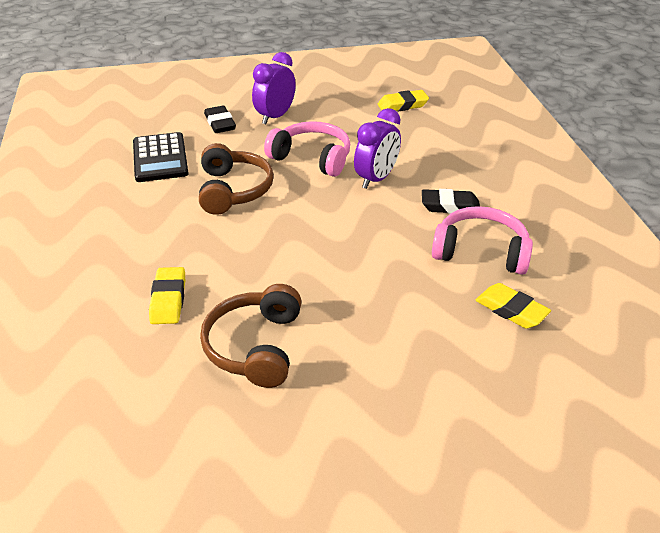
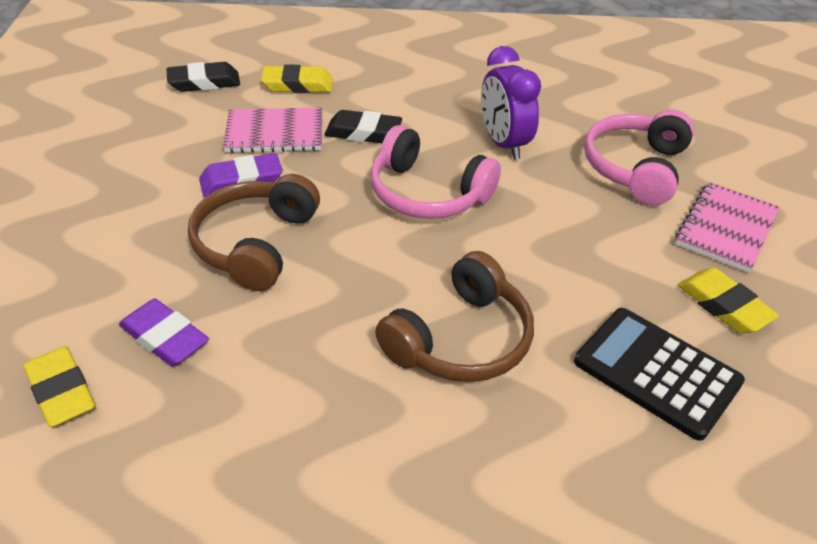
pink notebook: 0 -> 2
purple clock: 2 -> 1
purple eraser: 0 -> 2

